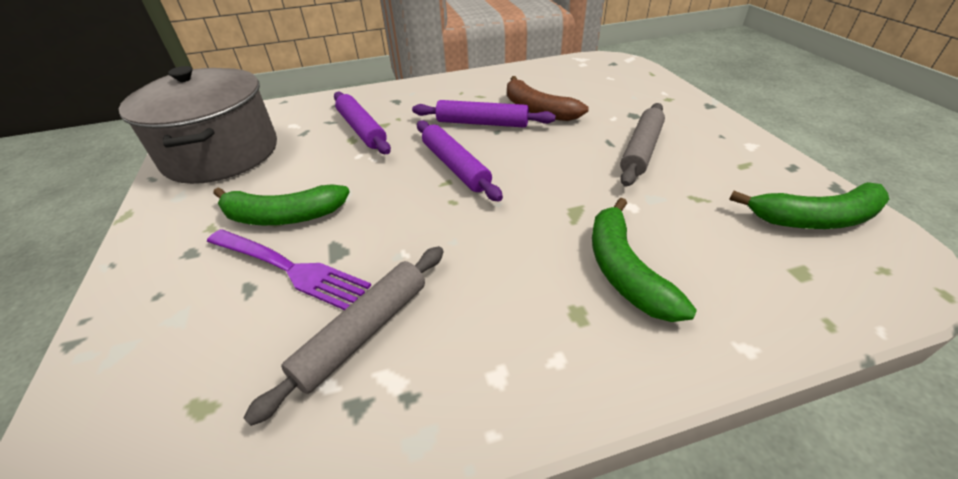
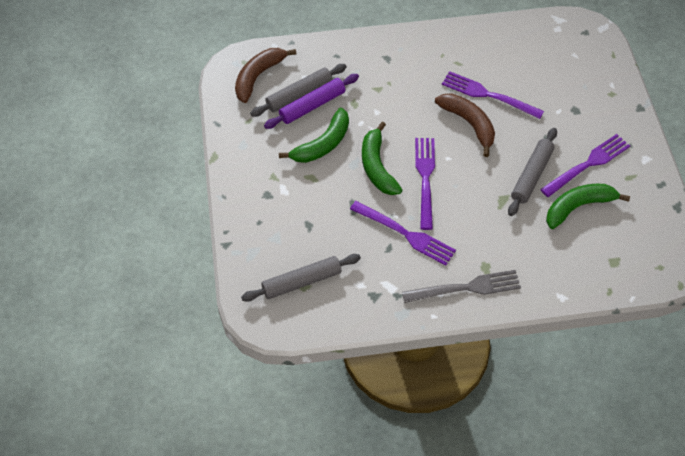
brown banana: 1 -> 2
grey fork: 0 -> 1
grey pot: 1 -> 0
grey rolling pin: 2 -> 3
purple fork: 1 -> 4
purple rolling pin: 3 -> 1

